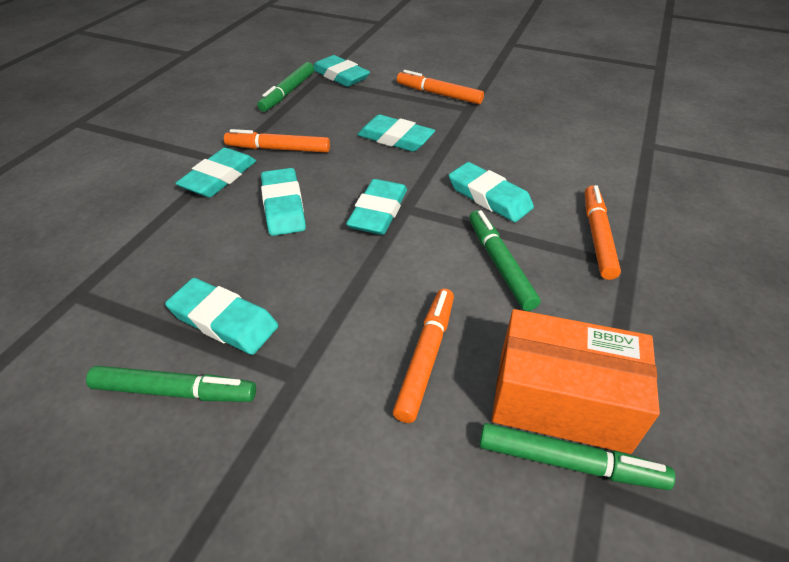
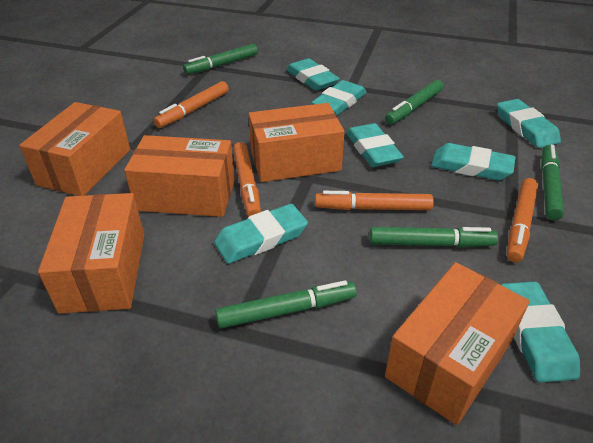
green marker: 4 -> 5
orange box: 1 -> 5

